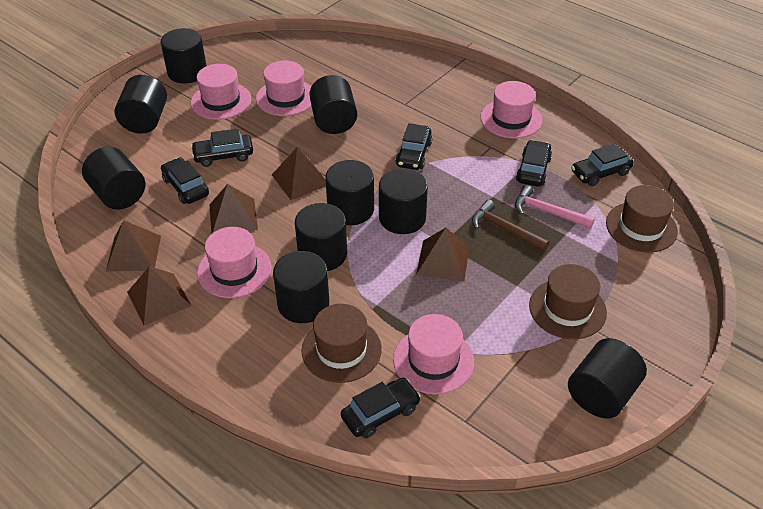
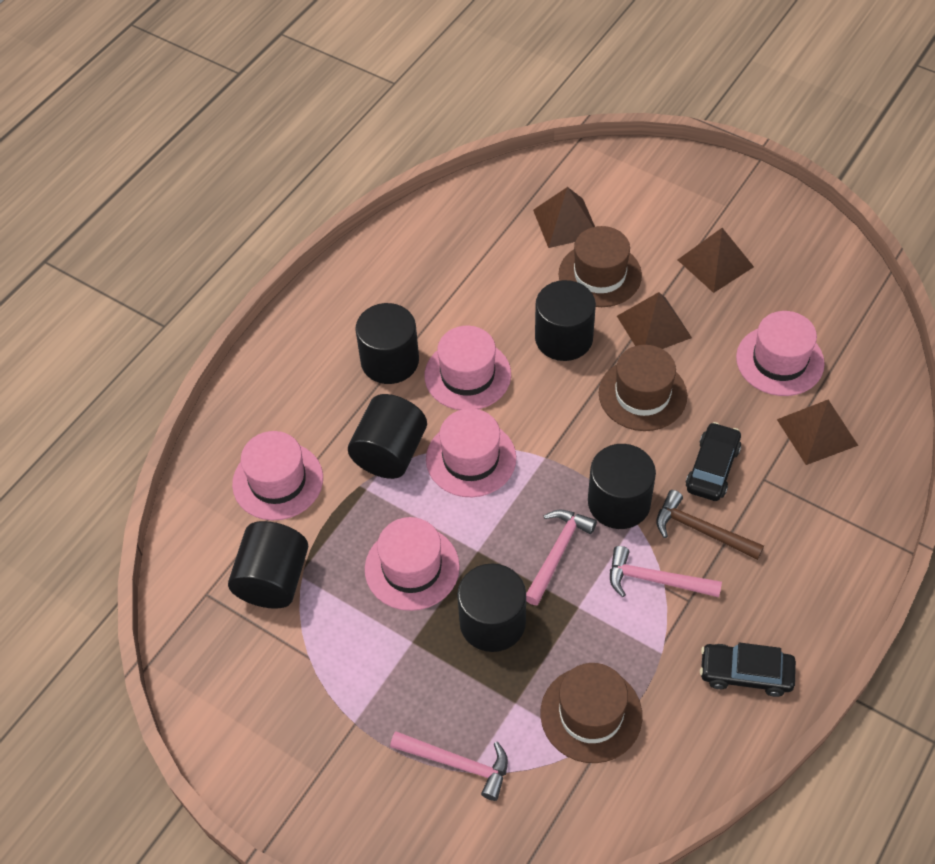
black car: 6 -> 2
black cylinder: 9 -> 6
brown pyramid: 5 -> 4
pink hammer: 1 -> 3

